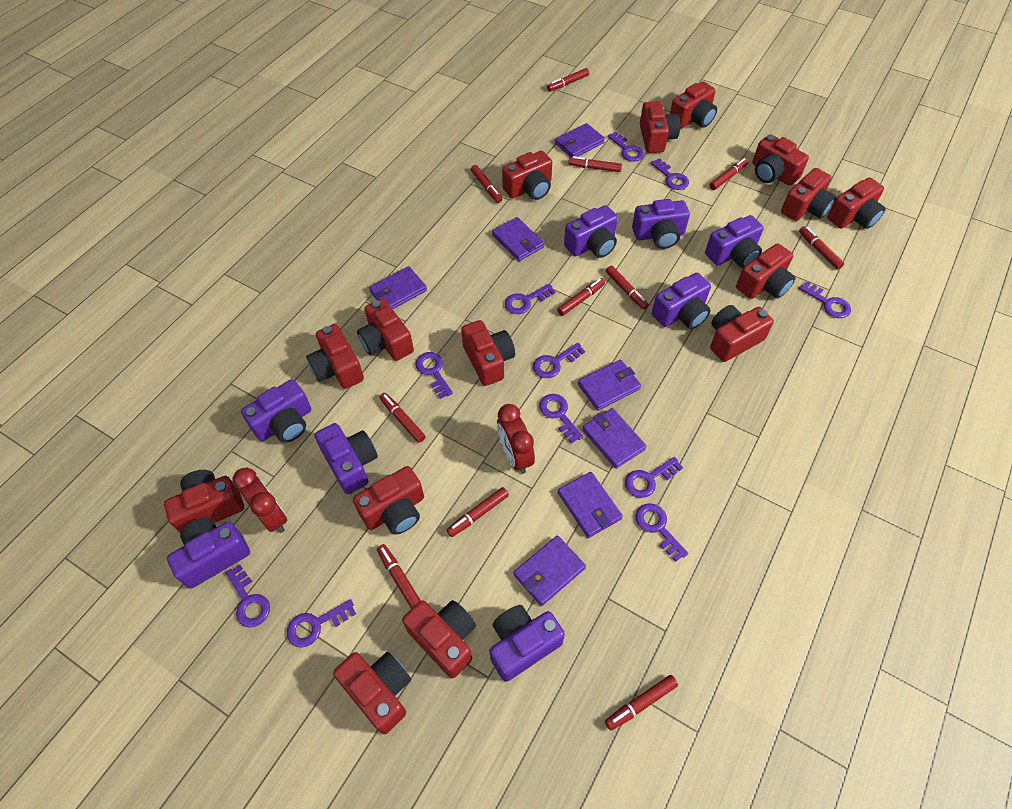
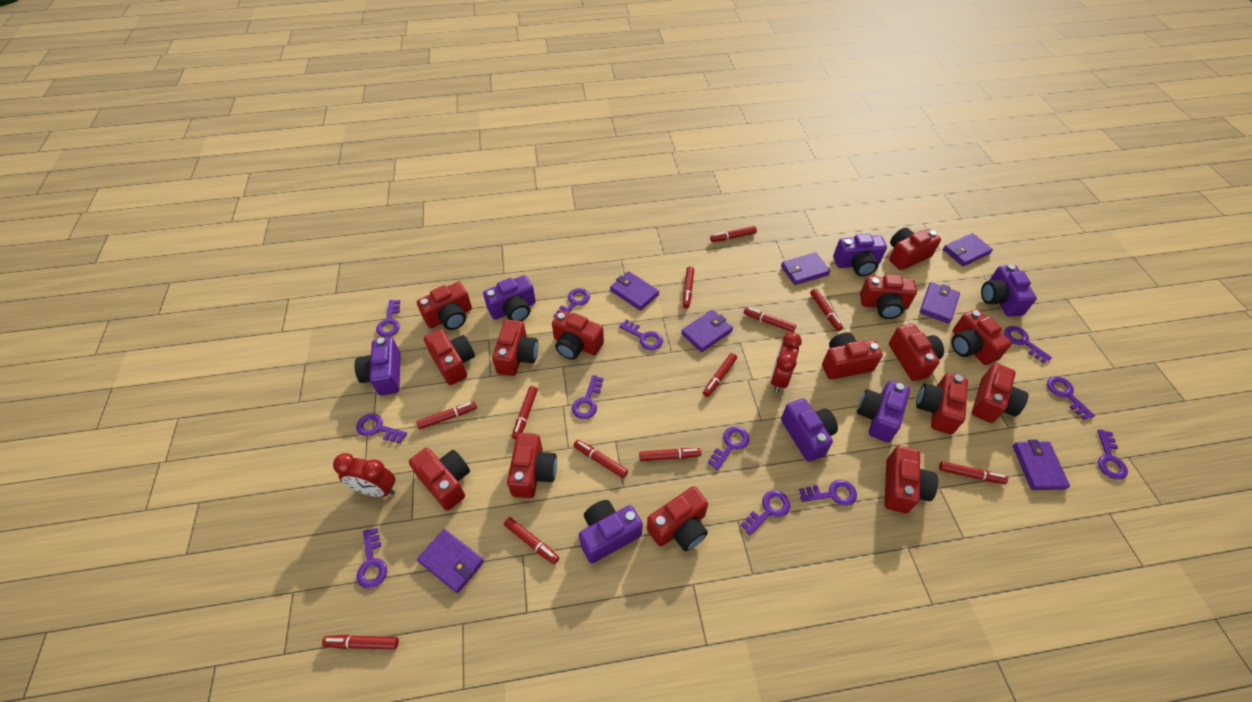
purple camera: 8 -> 7
purple key: 11 -> 12
red marker: 11 -> 12

